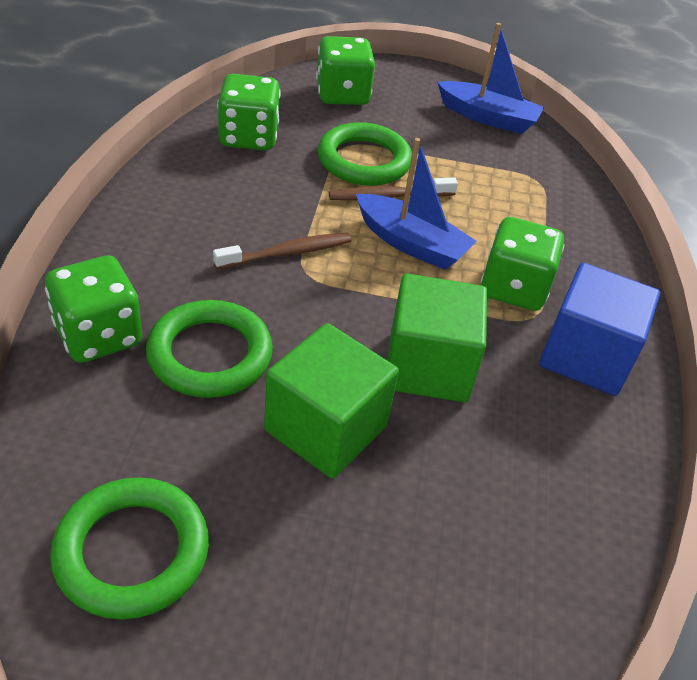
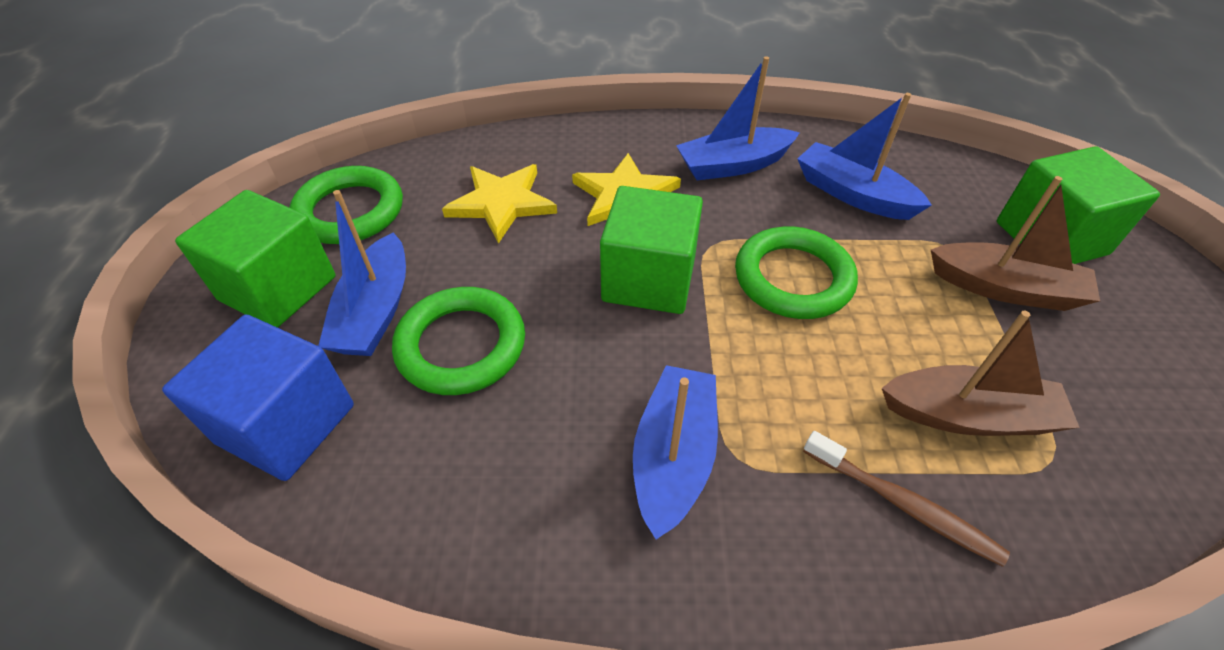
blue boat: 2 -> 4
brown boat: 0 -> 2
brown toothbrush: 2 -> 1
green cube: 2 -> 3
green dice: 4 -> 0
yellow star: 0 -> 2

